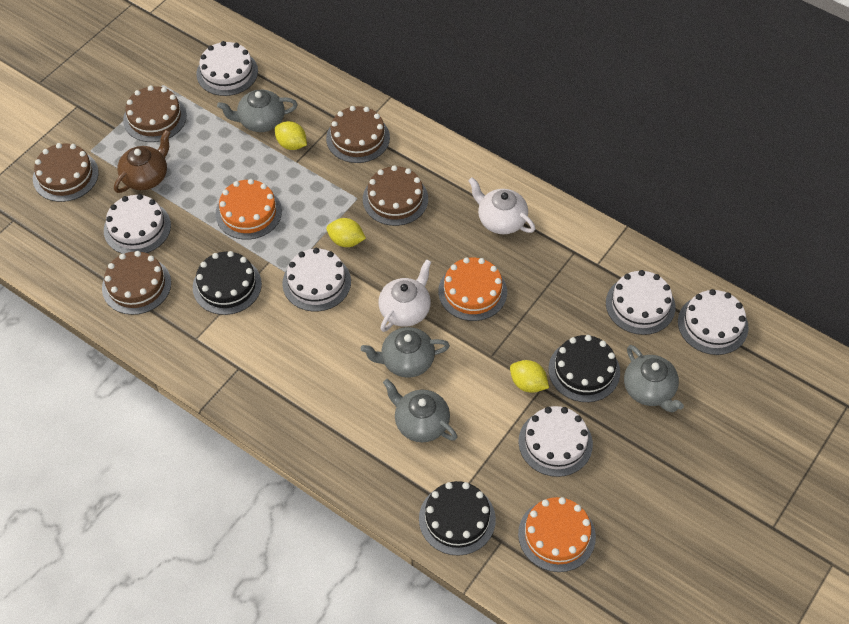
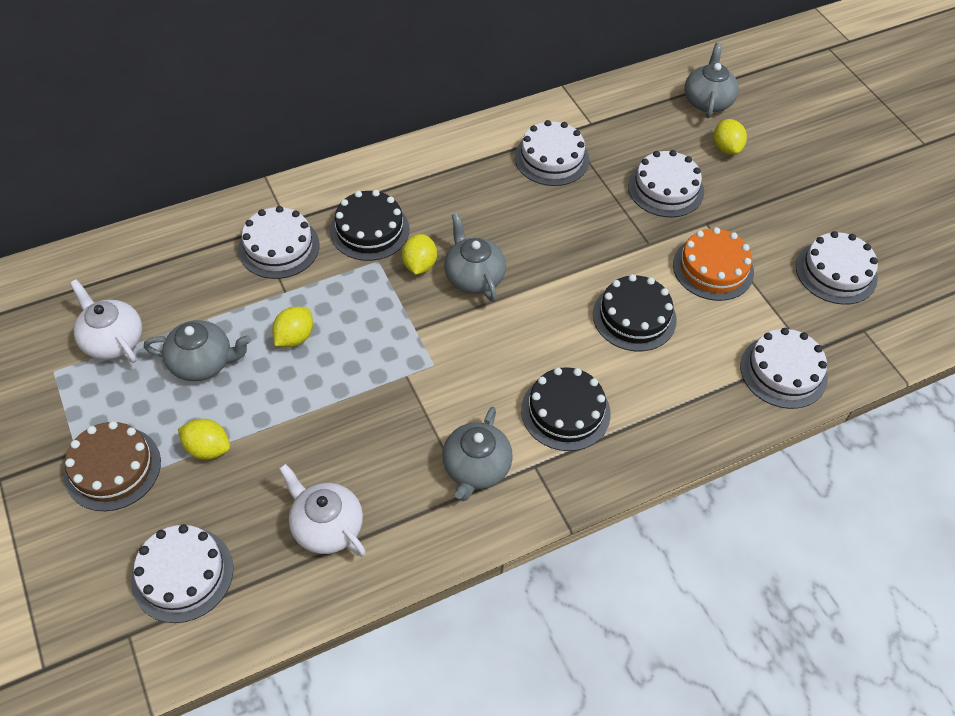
brown cake: 5 -> 1
brown teapot: 1 -> 0
orange cake: 3 -> 1
yellow lemon: 3 -> 4

